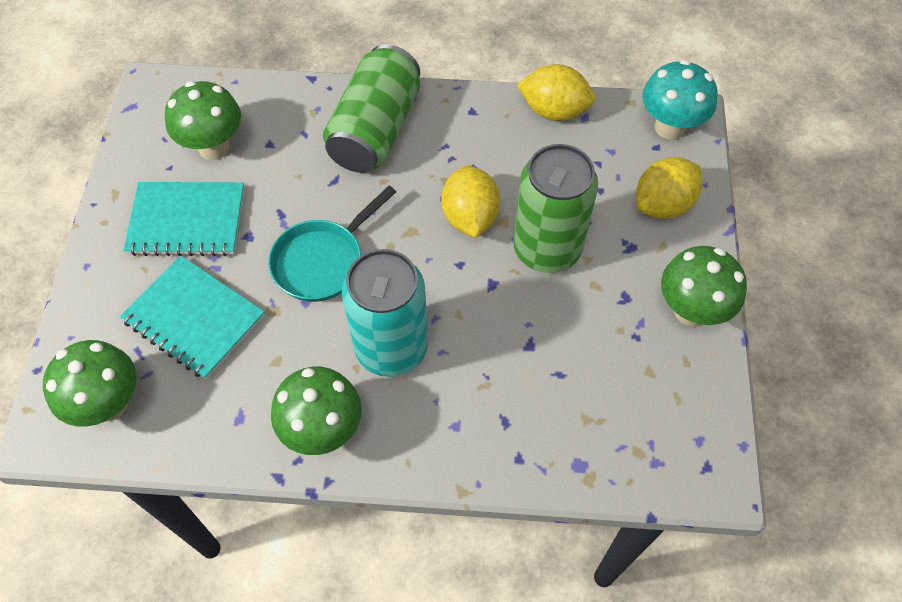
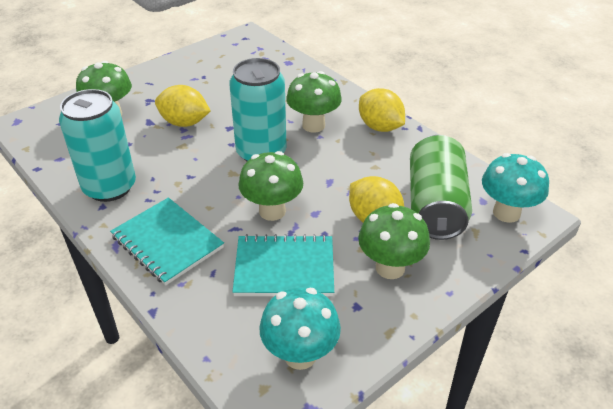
green can: 2 -> 1
turquoise can: 1 -> 2
turquoise mushroom: 1 -> 2
turquoise pan: 1 -> 0

